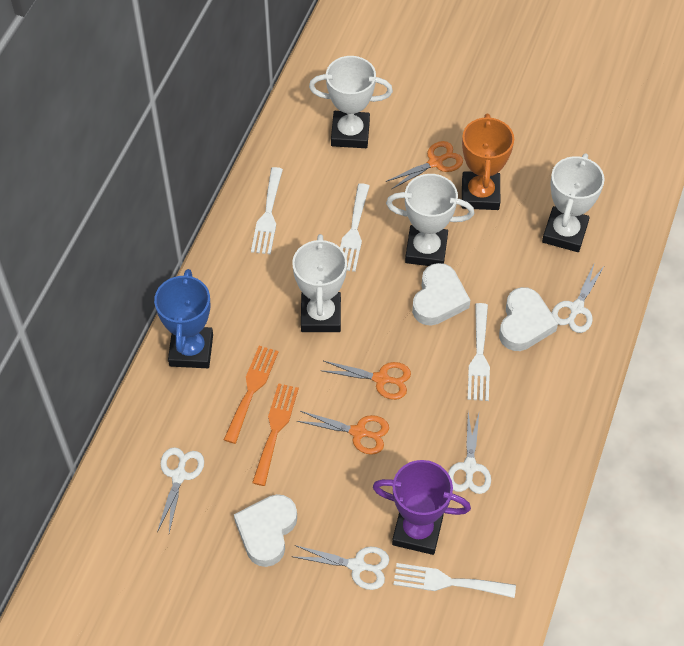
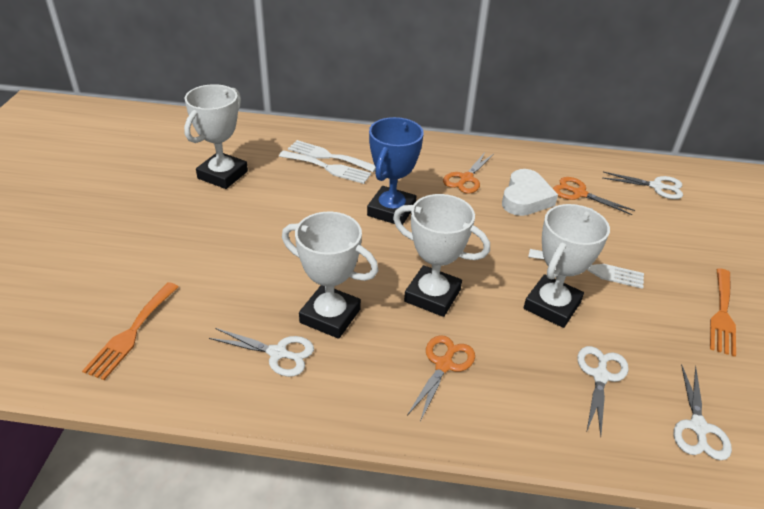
orange trophy: 1 -> 0
purple trophy: 1 -> 0
white fork: 4 -> 3
white heart: 3 -> 1

